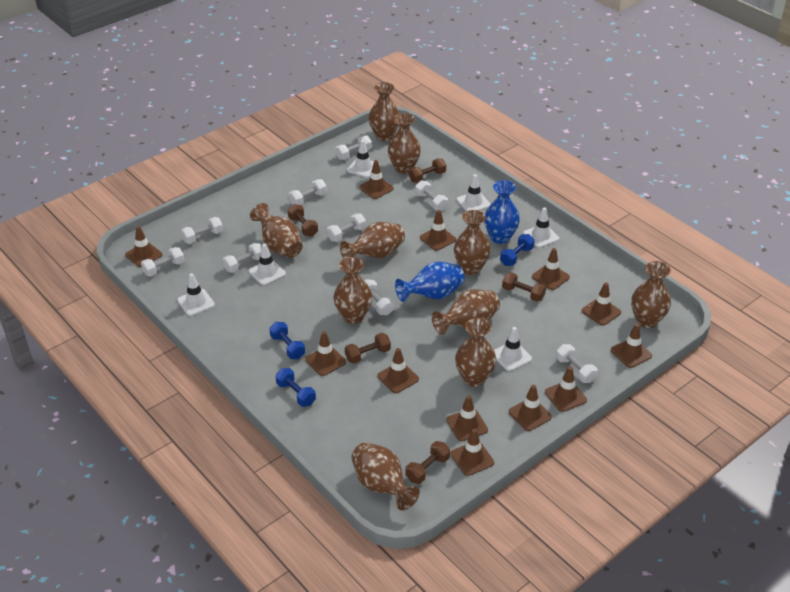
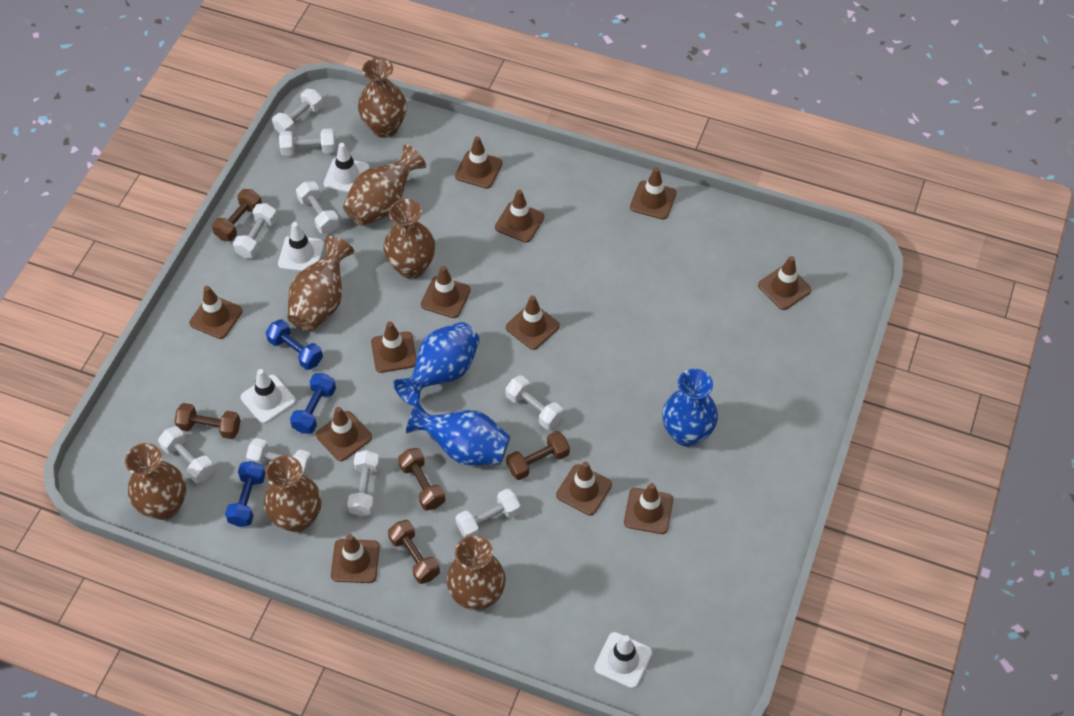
blue vase: 2 -> 3
brown vase: 10 -> 7
white traffic cone: 6 -> 4

